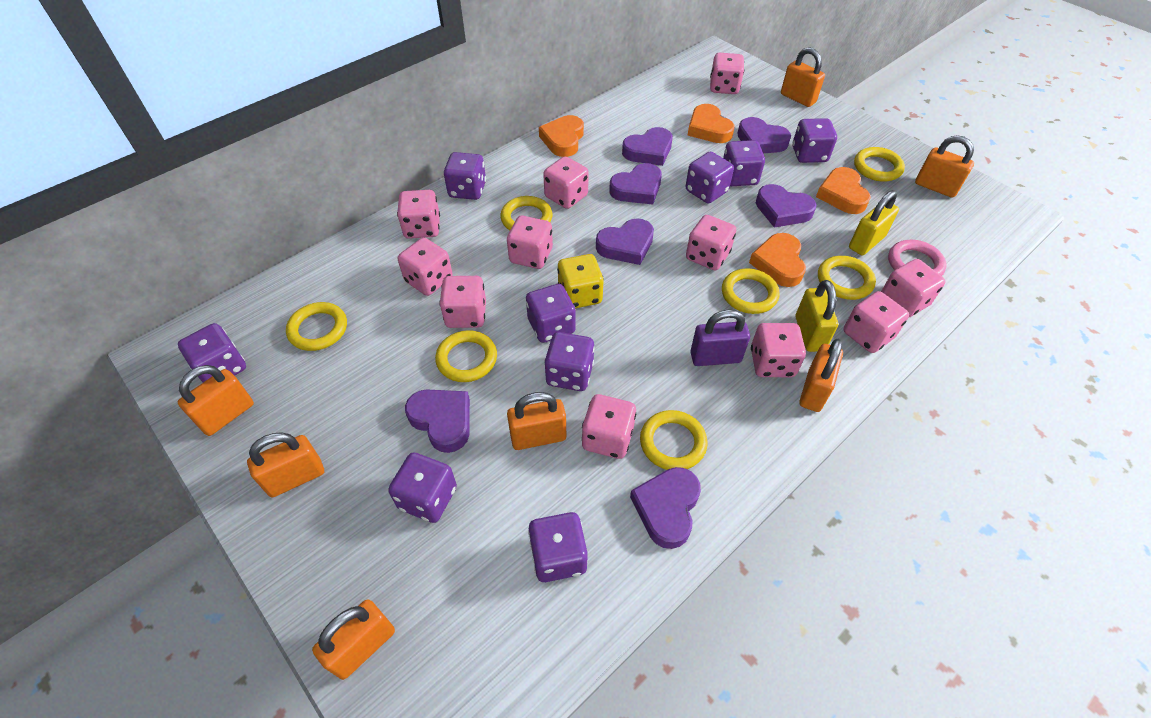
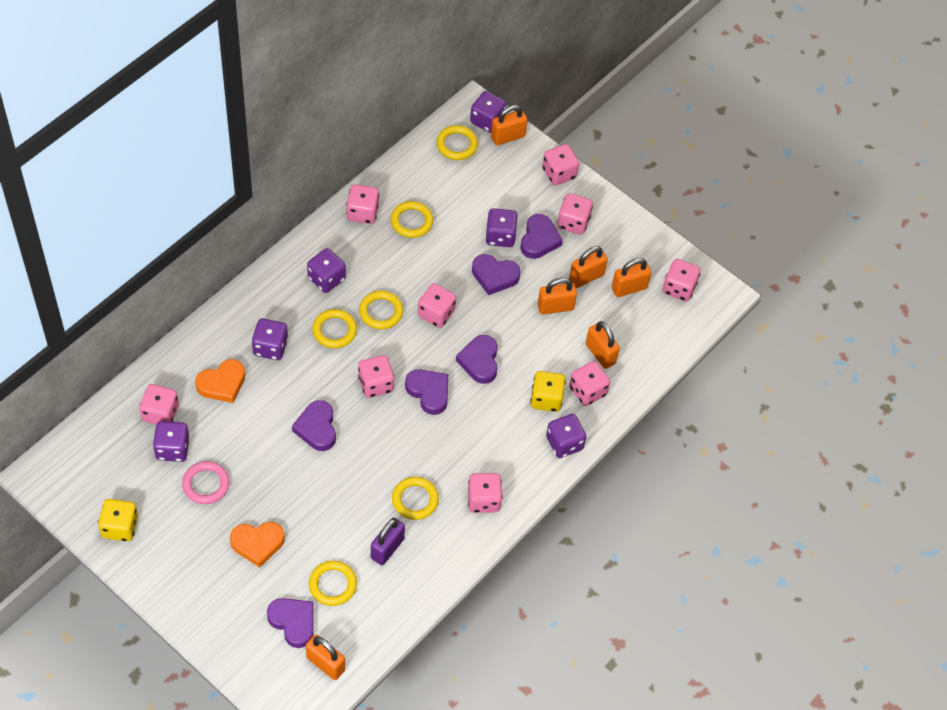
orange heart: 4 -> 2
orange padlock: 7 -> 6
pink dice: 11 -> 9
purple dice: 9 -> 6
purple heart: 7 -> 6
yellow dice: 1 -> 2
yellow padlock: 2 -> 0
yellow ring: 7 -> 6

